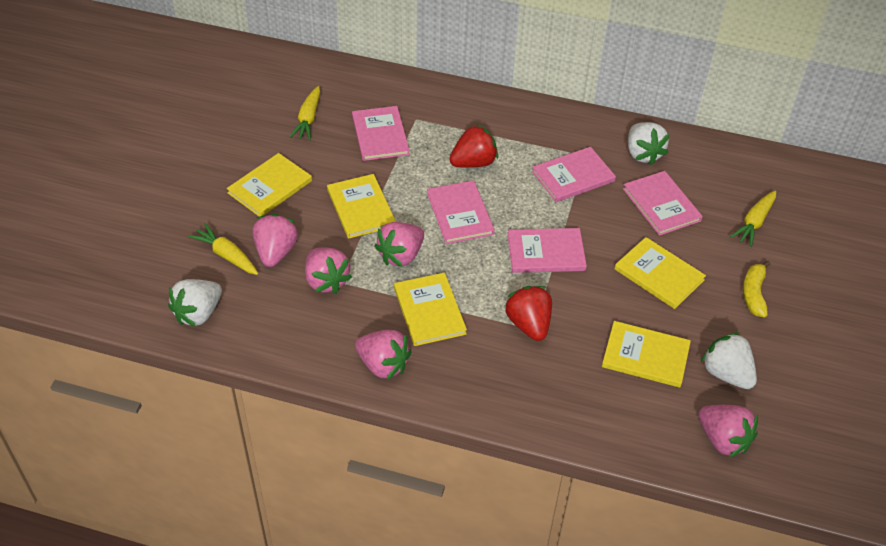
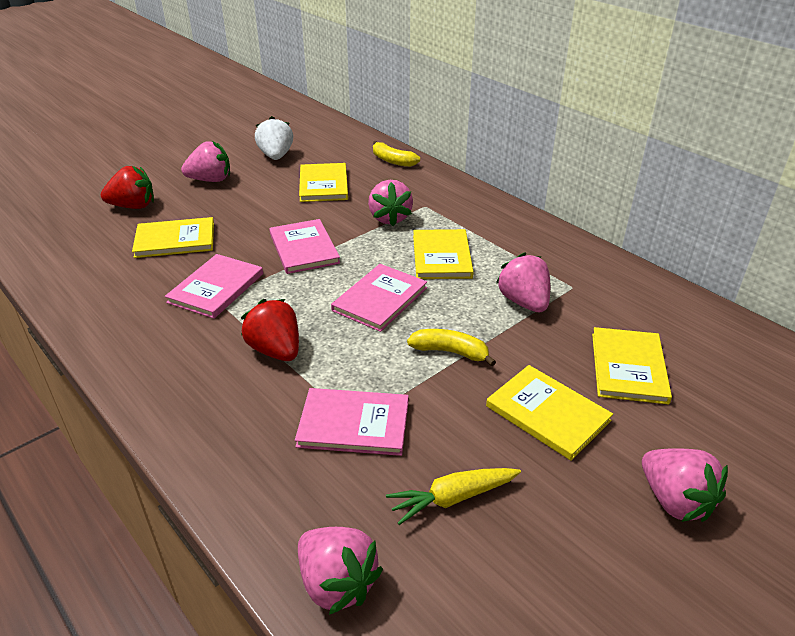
pink book: 5 -> 4
white strawberry: 3 -> 1
yellow banana: 1 -> 2
yellow carrot: 3 -> 1

